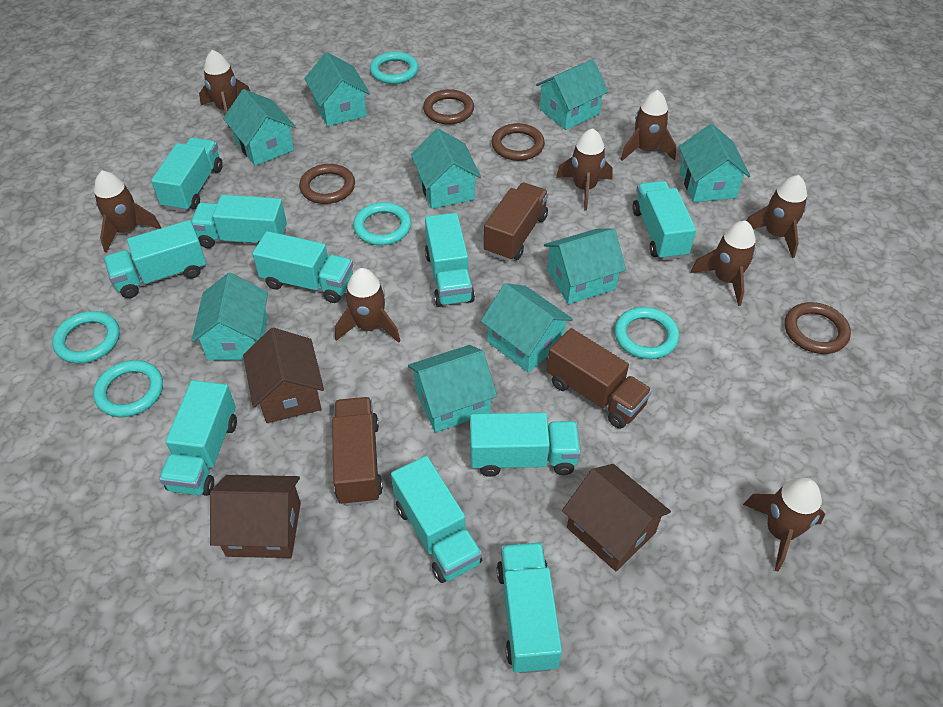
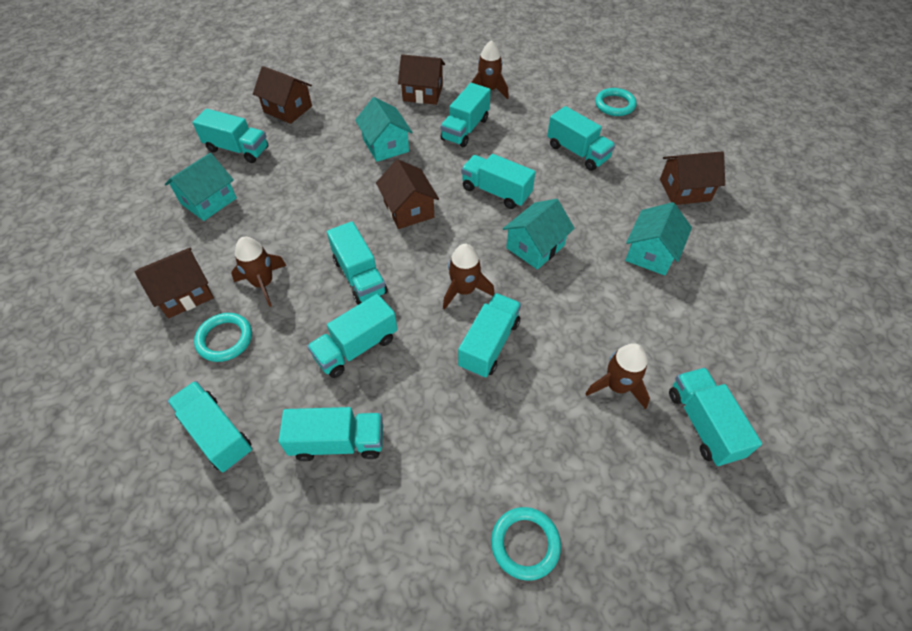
brown house: 3 -> 5
brown ring: 4 -> 0
brown rocket: 8 -> 4
brown truck: 3 -> 0
turquoise house: 9 -> 4
turquoise ring: 5 -> 3

